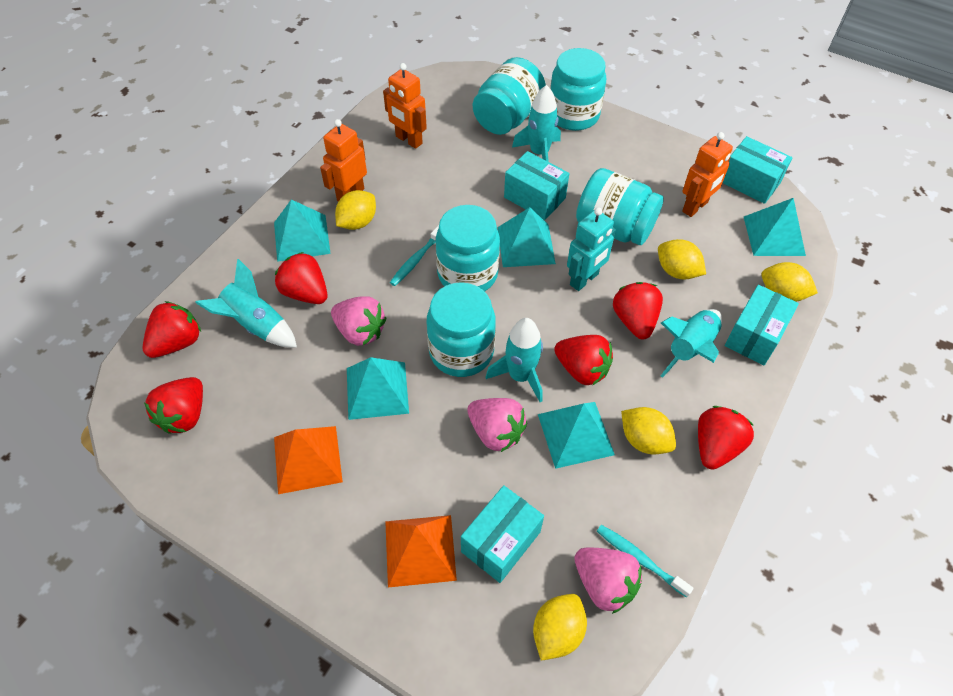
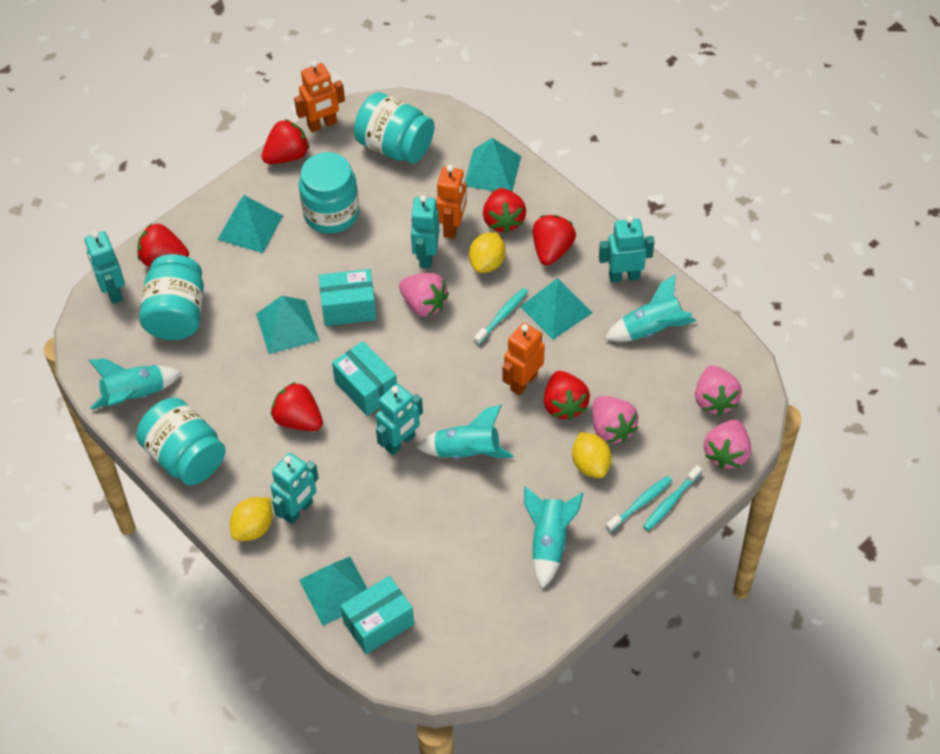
orange pyramid: 2 -> 0
pink strawberry: 3 -> 4
turquoise box: 4 -> 3
turquoise jar: 5 -> 4
turquoise robot: 1 -> 5
turquoise toothbrush: 2 -> 3
yellow lemon: 5 -> 3

